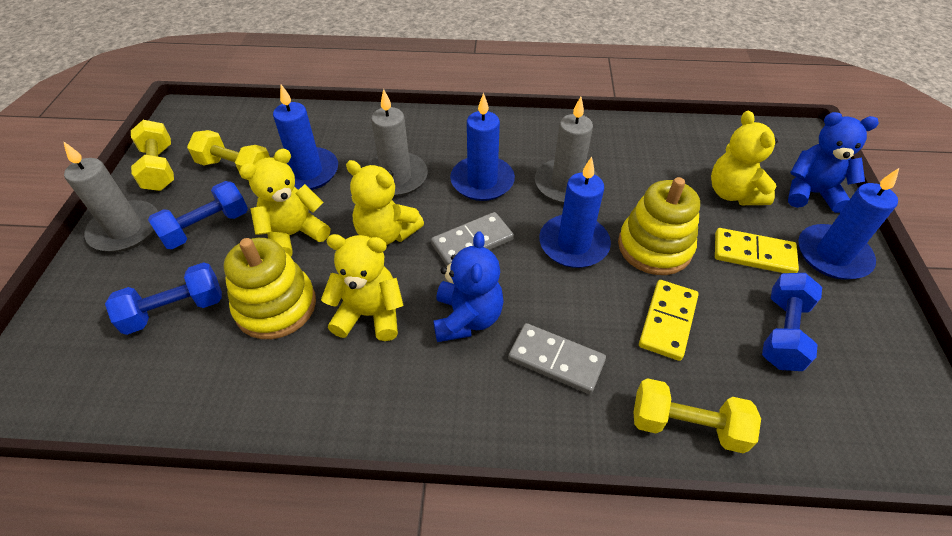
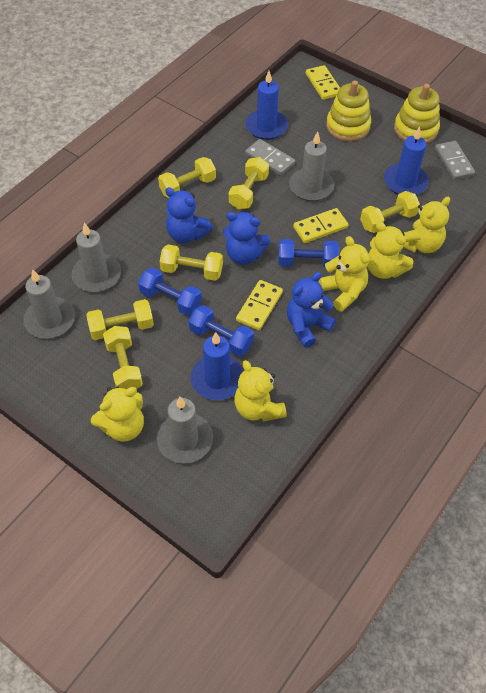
blue candle: 4 -> 3
blue teddy bear: 2 -> 3
grey candle: 3 -> 4
yellow domino: 2 -> 3
yellow dumbbell: 3 -> 6
yellow teddy bear: 4 -> 5

